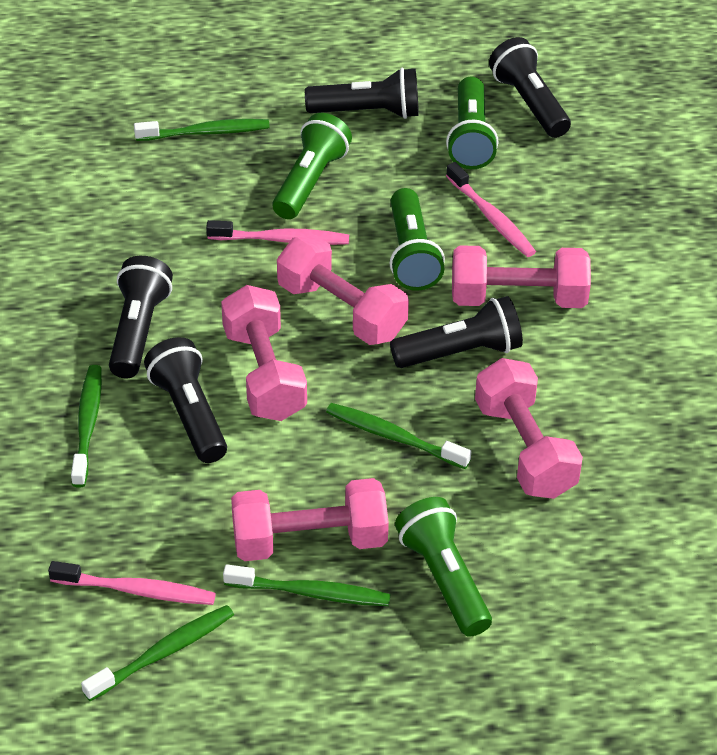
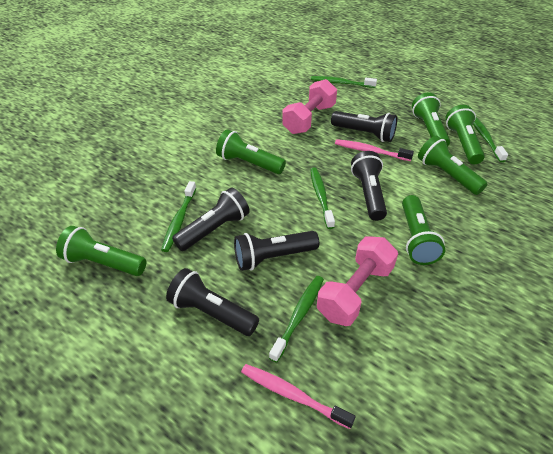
green flashlight: 4 -> 6
pink dumbbell: 5 -> 2
pink toothbrush: 3 -> 2

